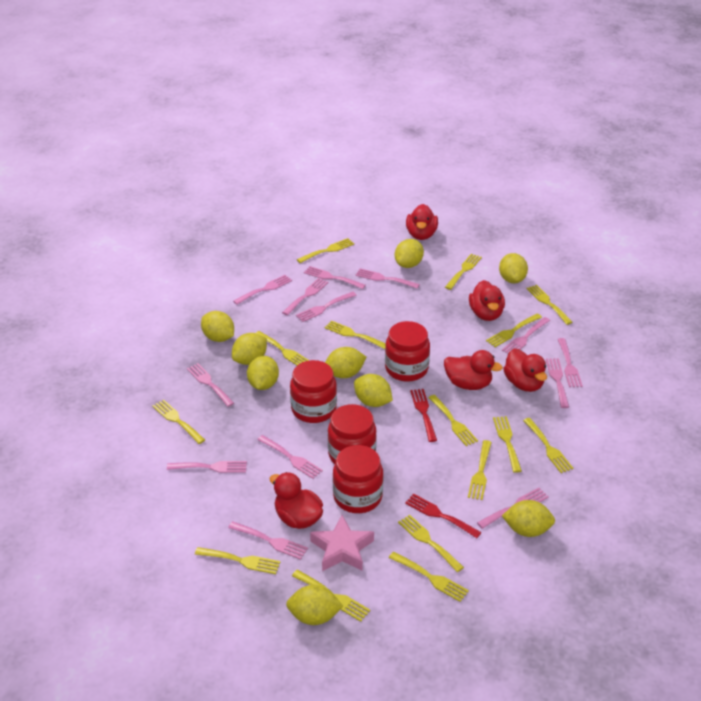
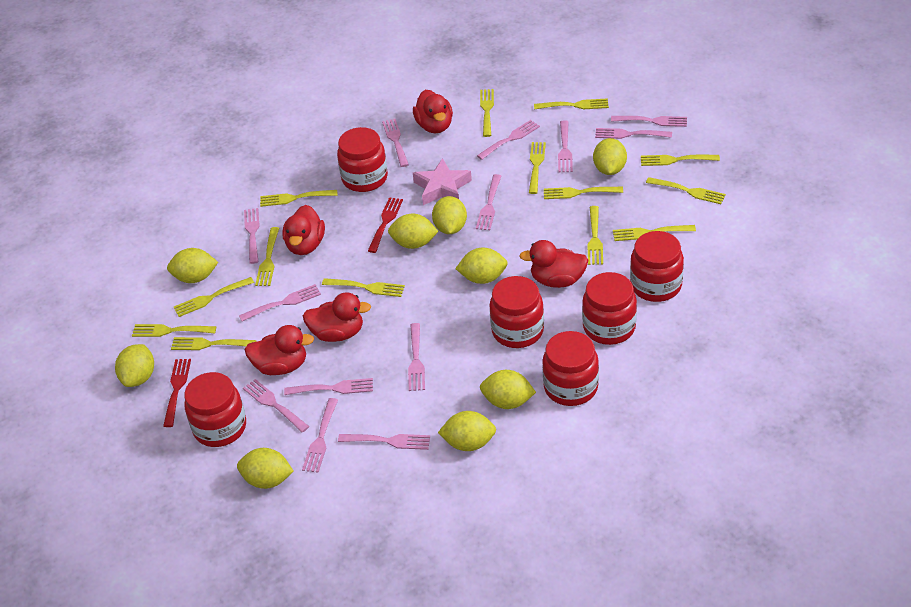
red jar: 4 -> 6
yellow fork: 15 -> 14

